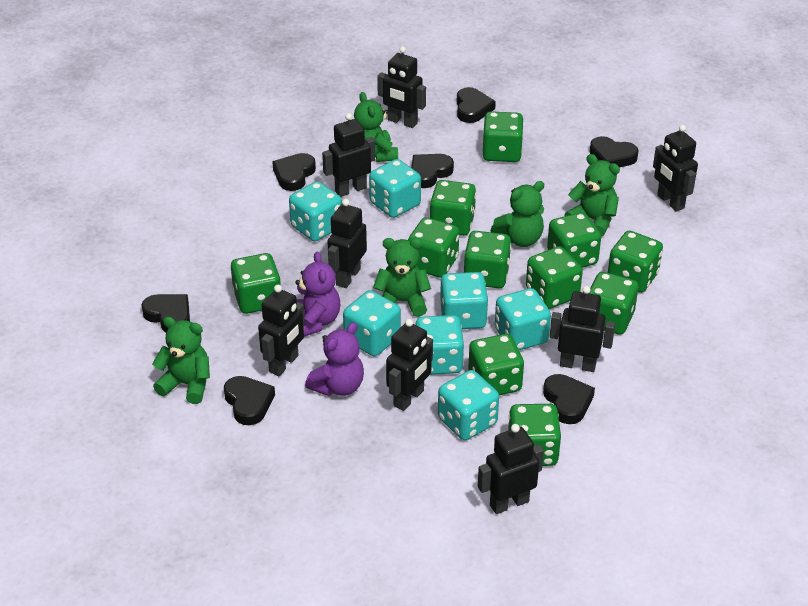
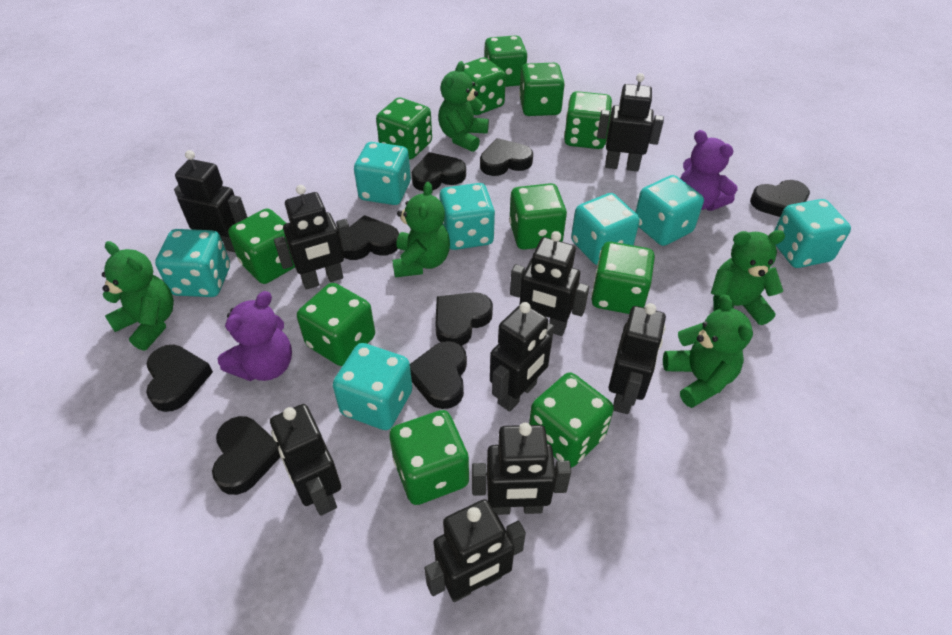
black heart: 7 -> 8
black robot: 8 -> 9

